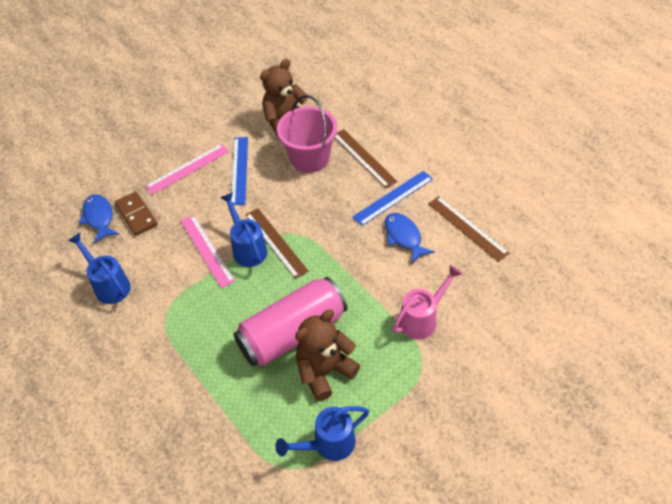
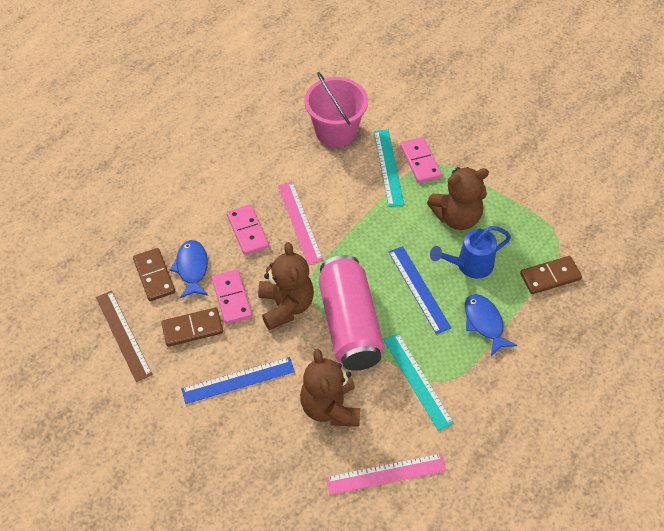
blue watering can: 3 -> 1
brown domino: 1 -> 3
brown ruler: 3 -> 1
brown teddy bear: 2 -> 3
pink domino: 0 -> 3
pink watering can: 1 -> 0
turquoise ruler: 0 -> 2

